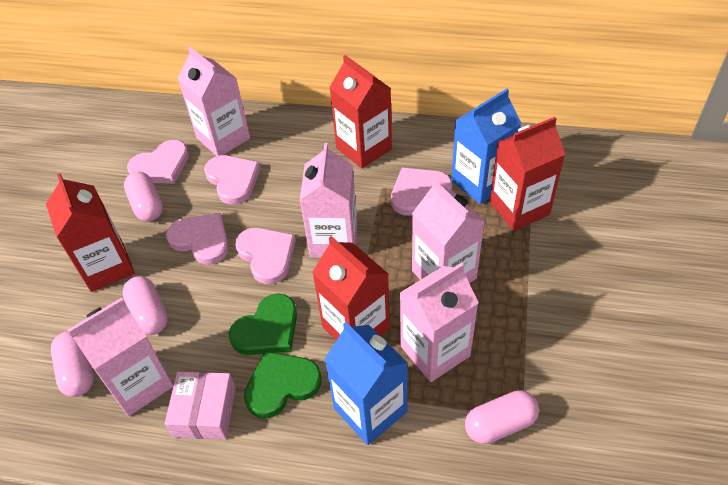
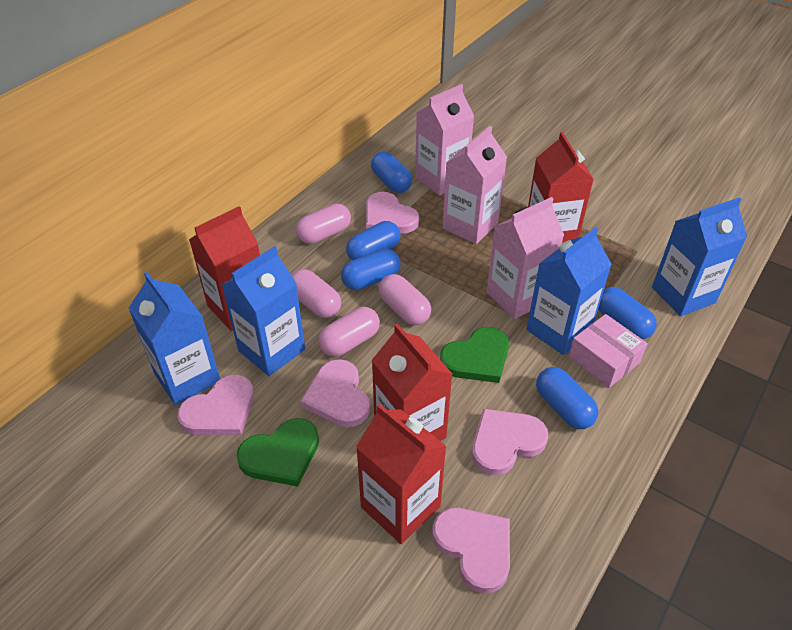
blue capsule: 0 -> 5
blue carton: 2 -> 4
pink carton: 5 -> 3

